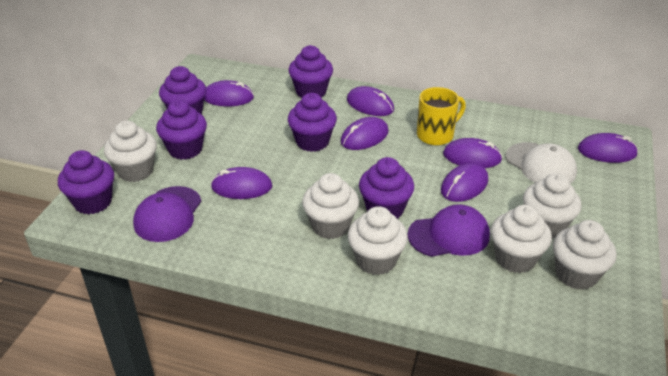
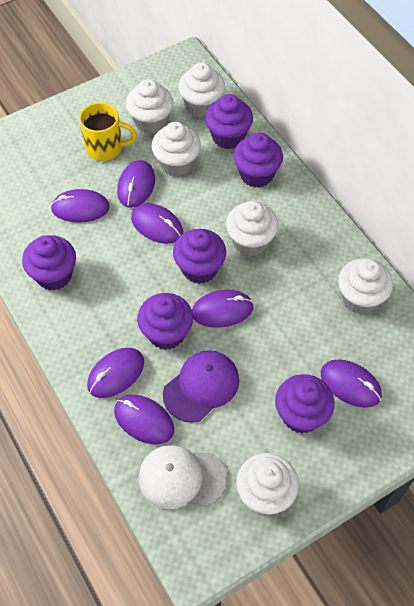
purple cap: 2 -> 1

